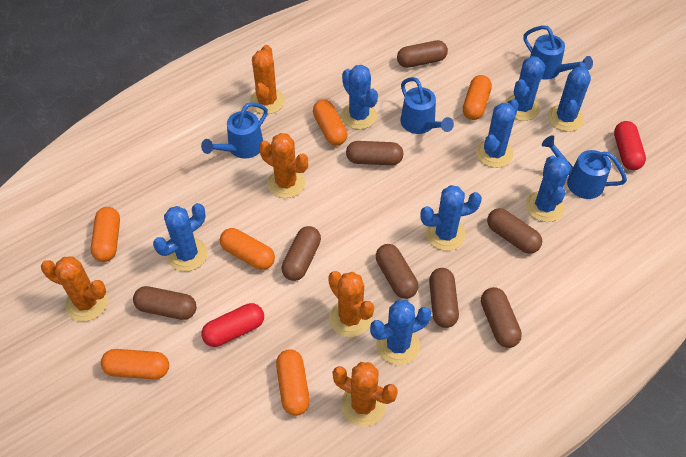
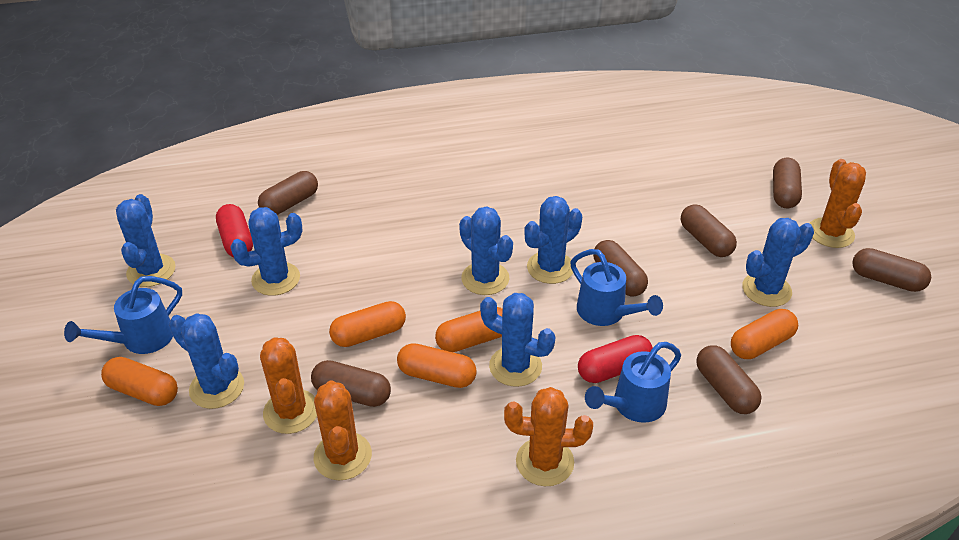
blue cactus: 8 -> 7
blue watering can: 4 -> 3
brown capsule: 8 -> 7
orange cactus: 5 -> 4
orange capsule: 6 -> 5

